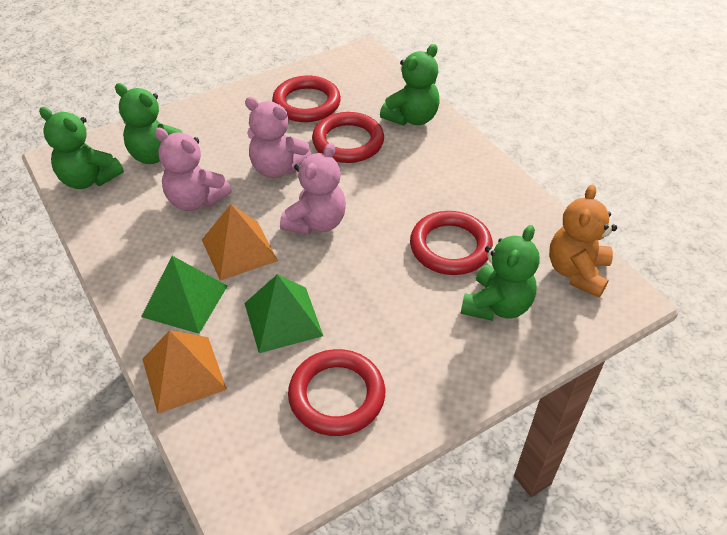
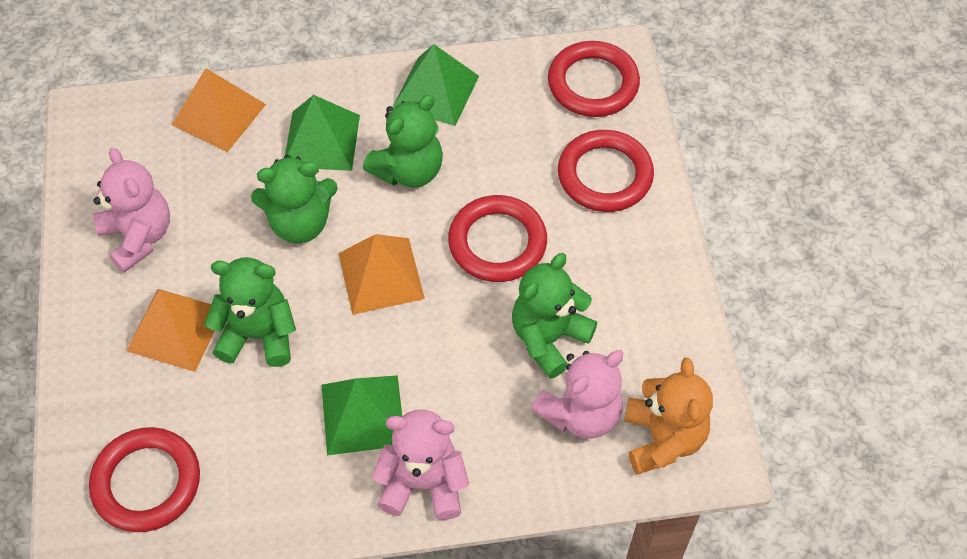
green pyramid: 2 -> 3
orange pyramid: 2 -> 3

